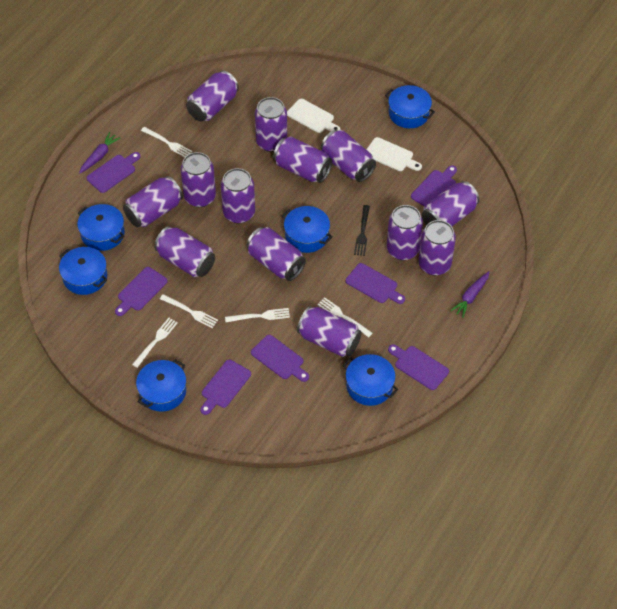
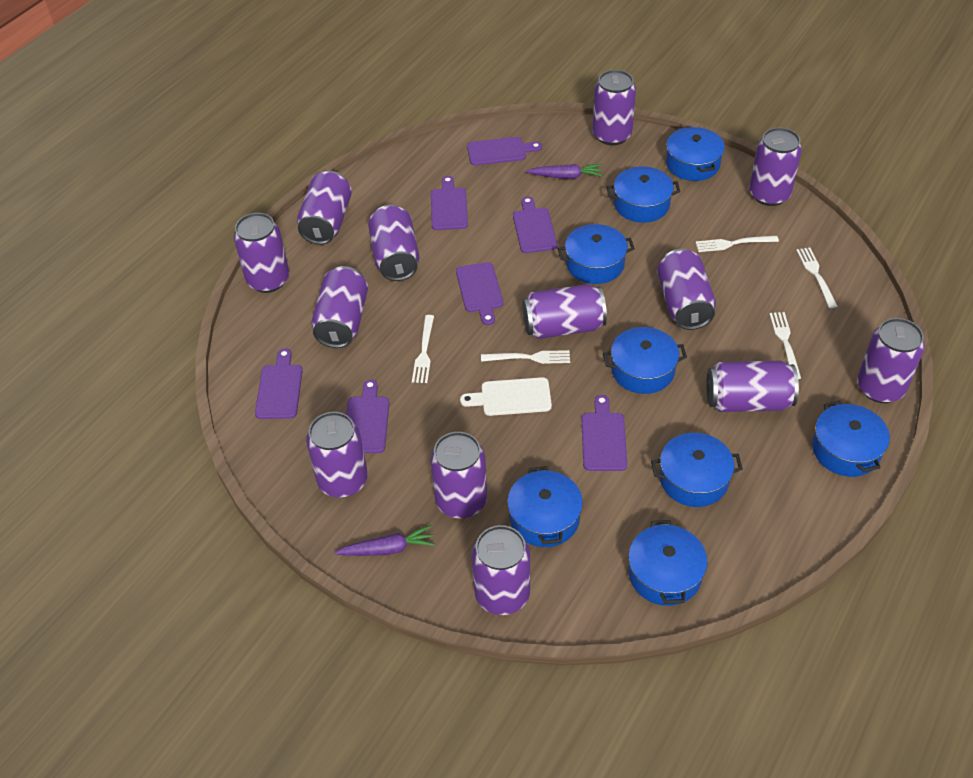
black fork: 1 -> 0
blue pot: 6 -> 8
white cutting board: 2 -> 1

